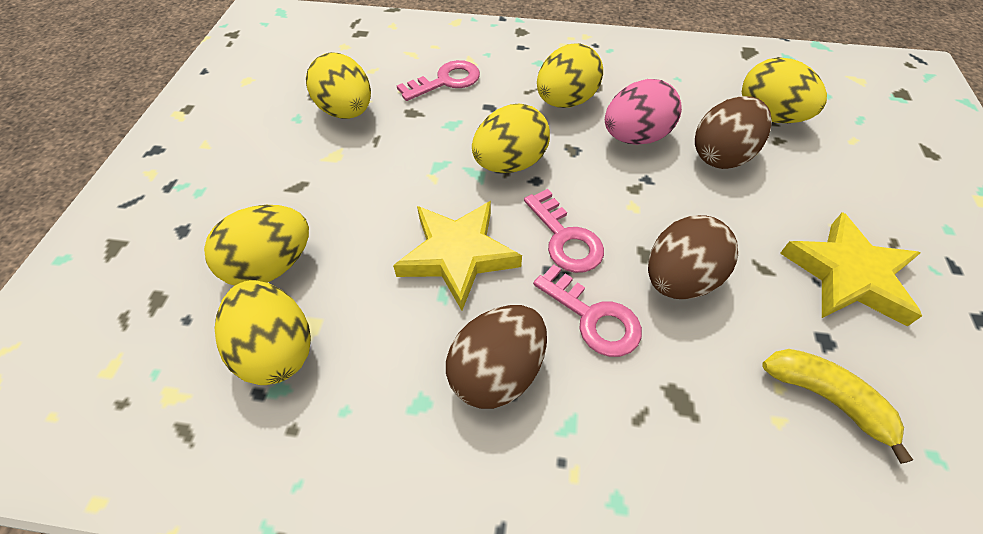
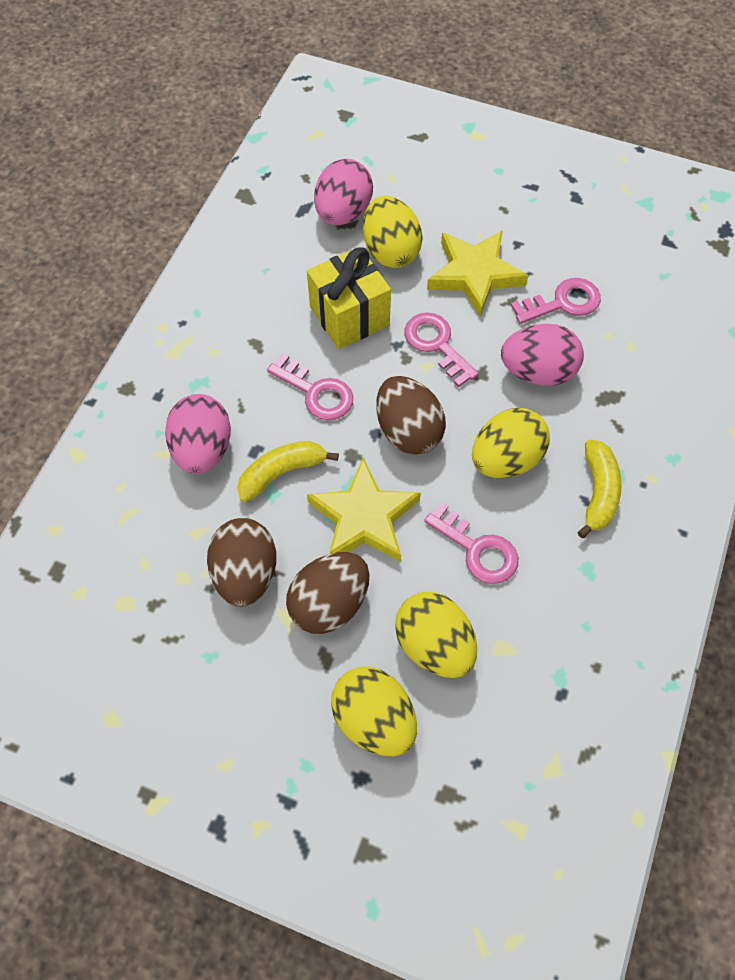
pink egg: 1 -> 3
pink key: 3 -> 4
yellow banana: 1 -> 2
yellow egg: 6 -> 4
yellow gift: 0 -> 1

